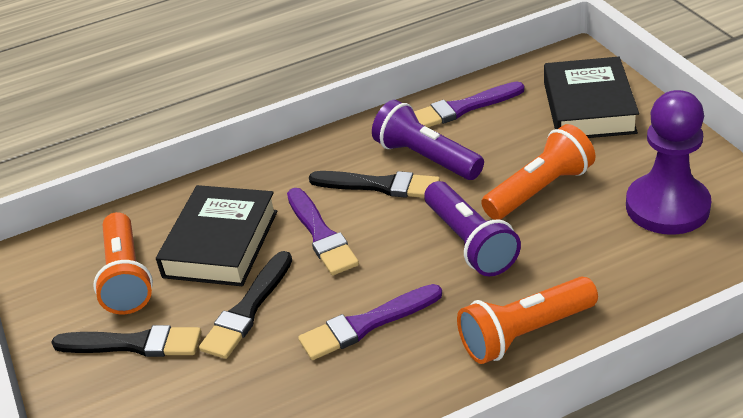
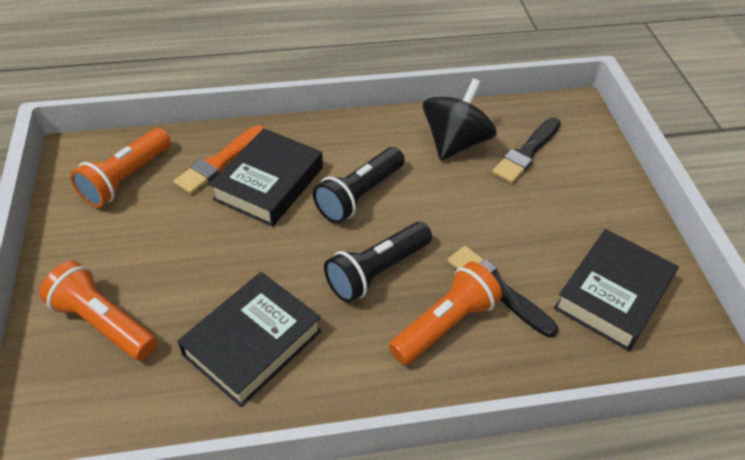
black book: 2 -> 3
black brush: 3 -> 2
black flashlight: 0 -> 2
black spinning top: 0 -> 1
orange brush: 0 -> 1
purple brush: 3 -> 0
purple flashlight: 2 -> 0
purple pawn: 1 -> 0

